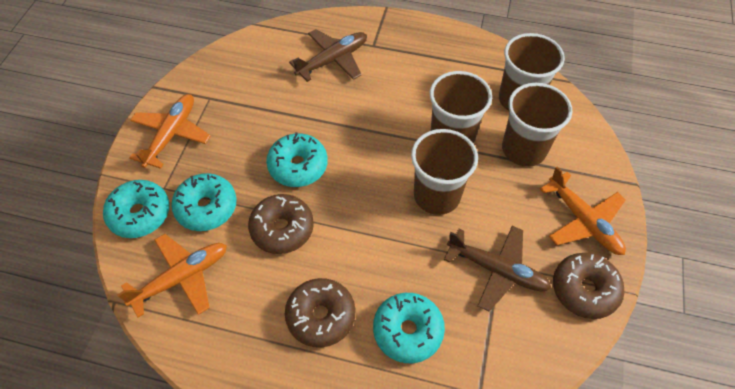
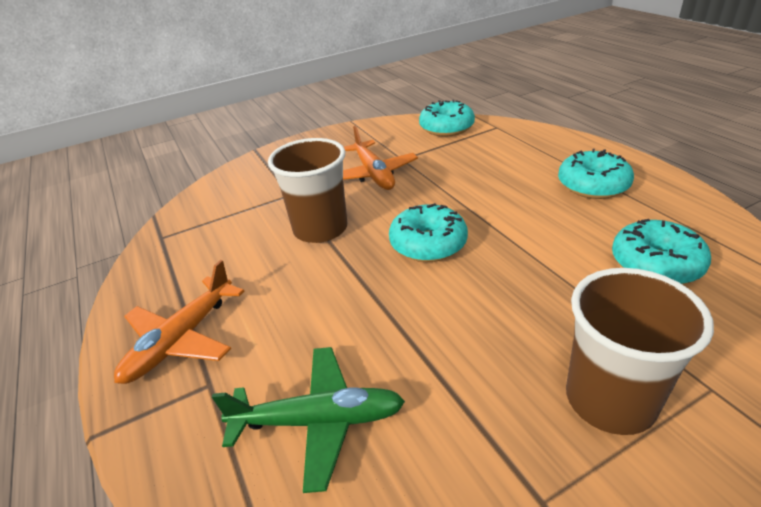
brown cup: 4 -> 2
brown donut: 3 -> 0
brown plane: 2 -> 0
green plane: 0 -> 1
orange plane: 3 -> 2

